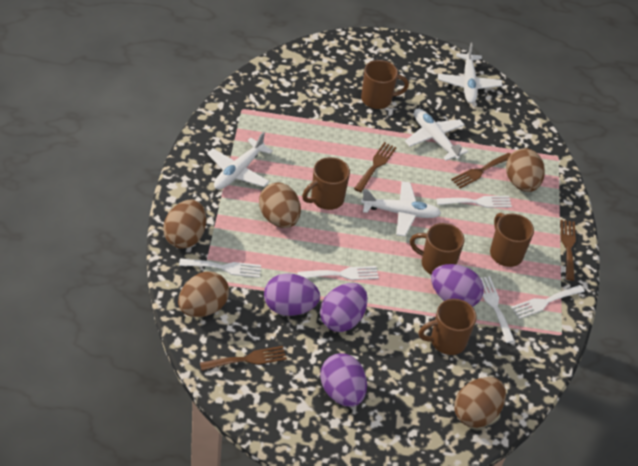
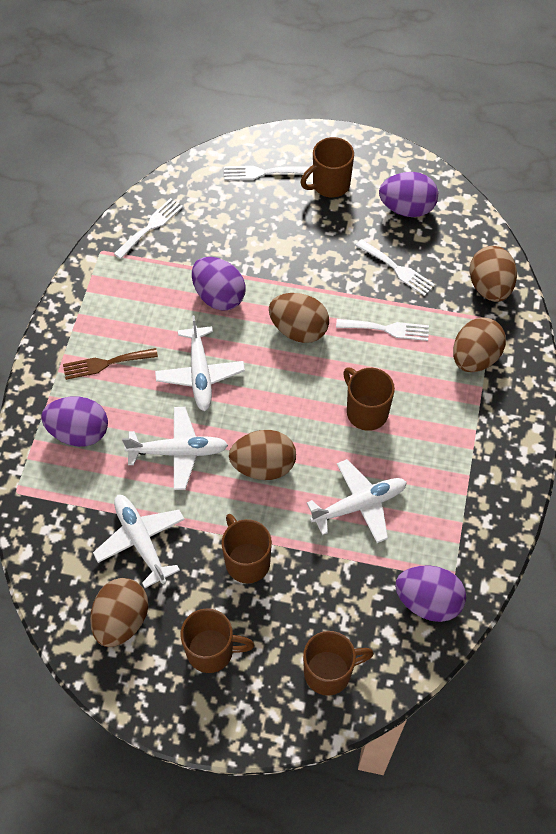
brown fork: 4 -> 1
white fork: 5 -> 4

